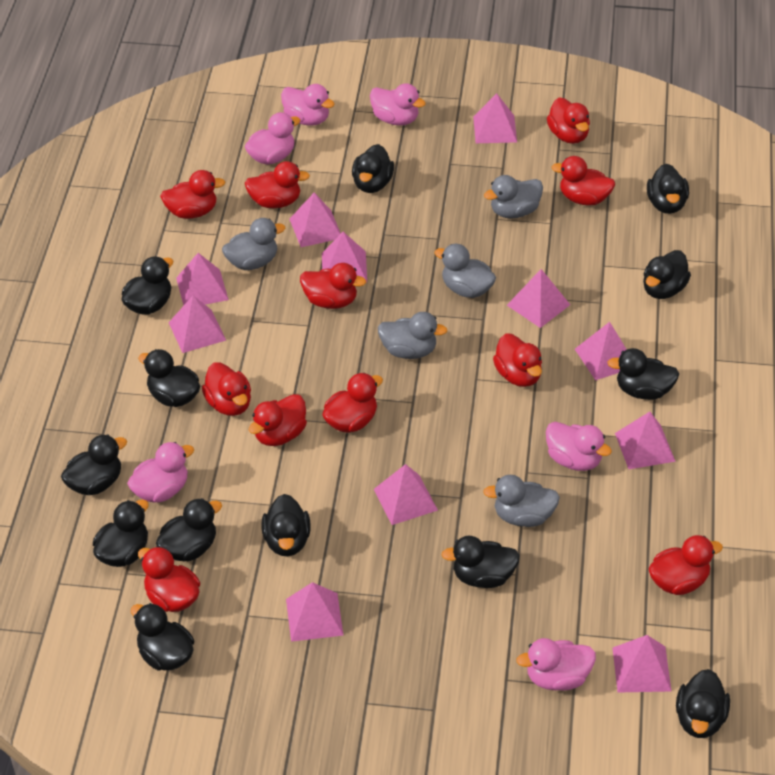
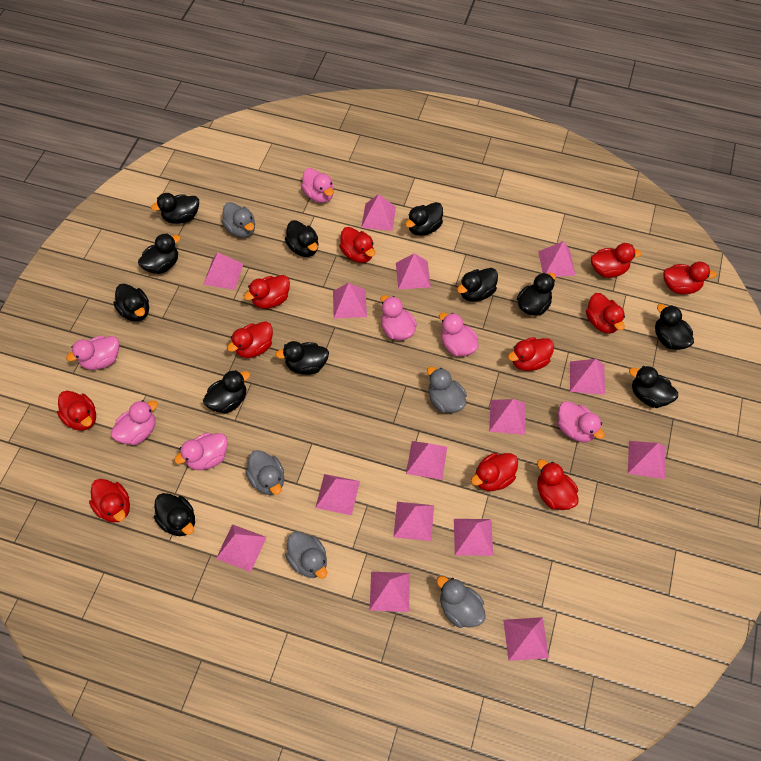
black duck: 13 -> 12
pink duck: 6 -> 7
pink pyramid: 11 -> 15

